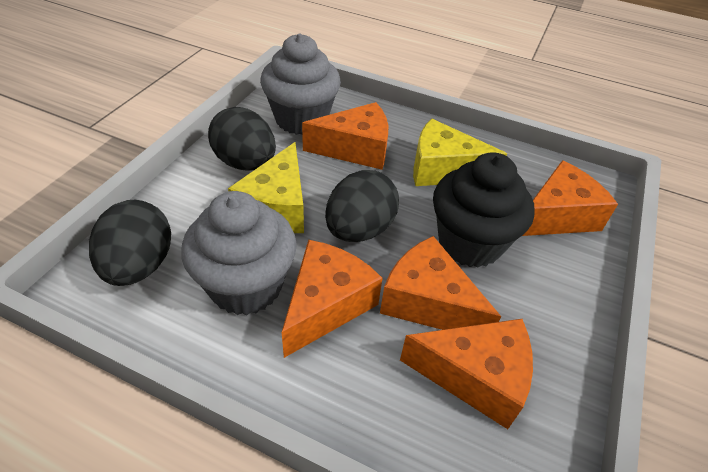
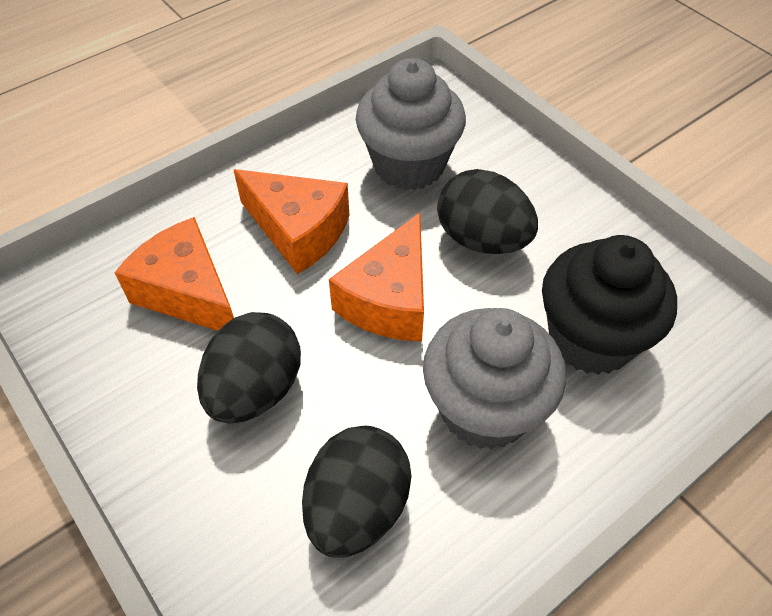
orange cheese: 5 -> 3
yellow cheese: 2 -> 0

